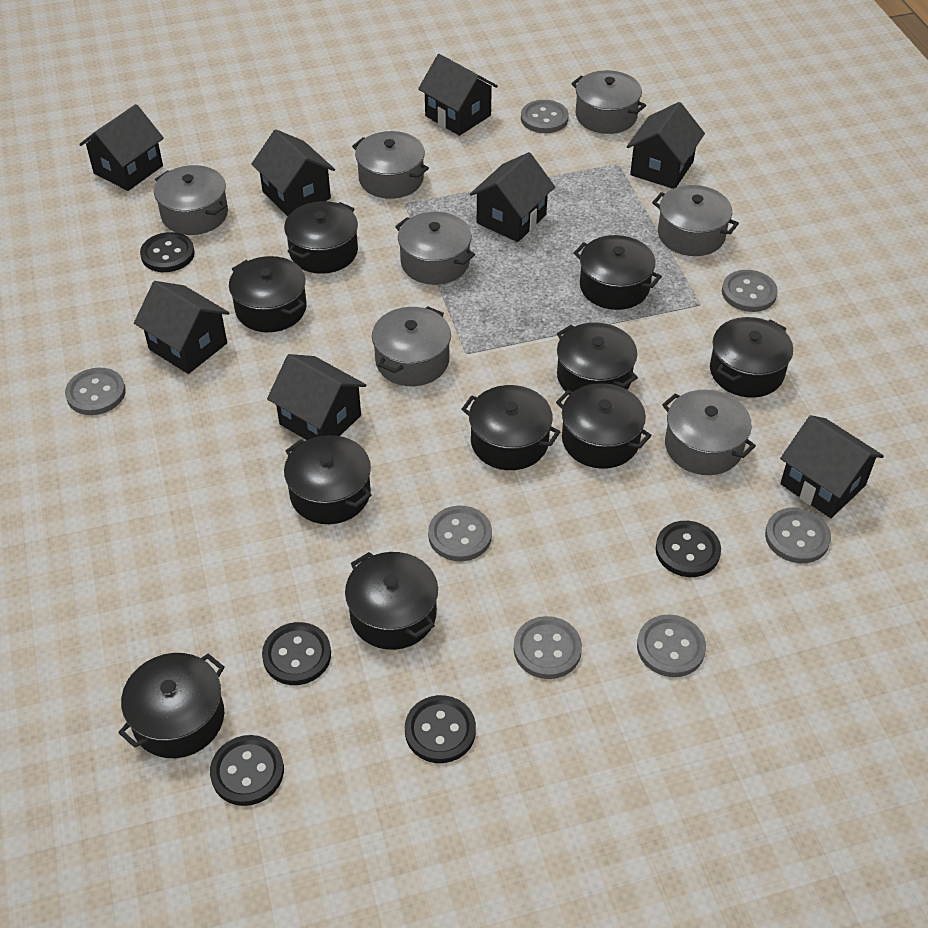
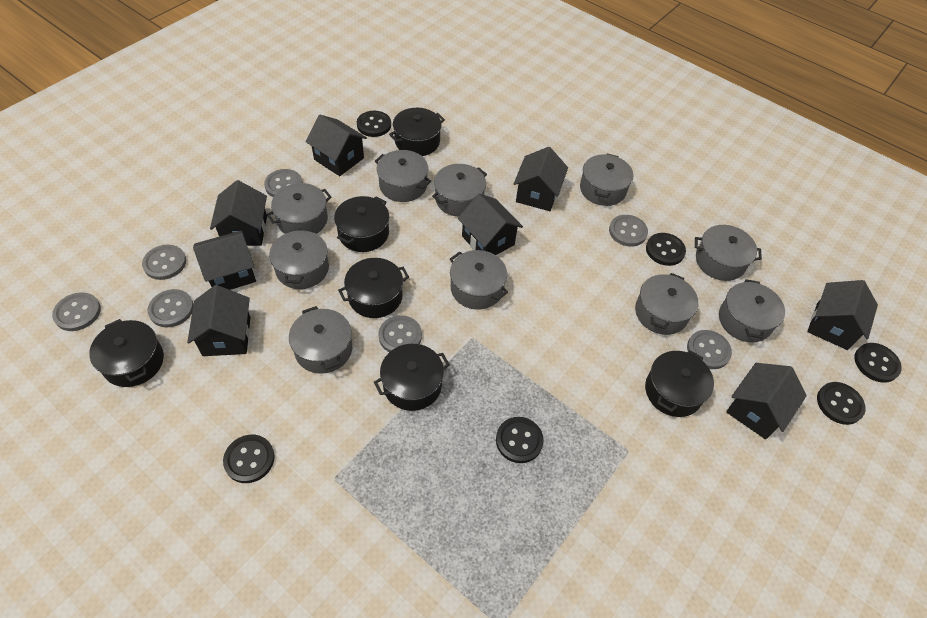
black button: 5 -> 6
black pot: 10 -> 6
grey pot: 7 -> 10

